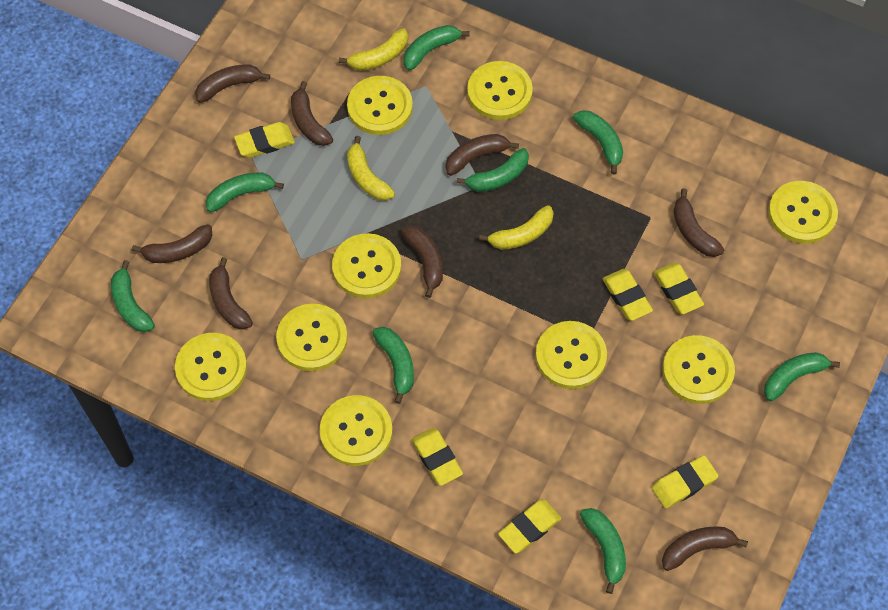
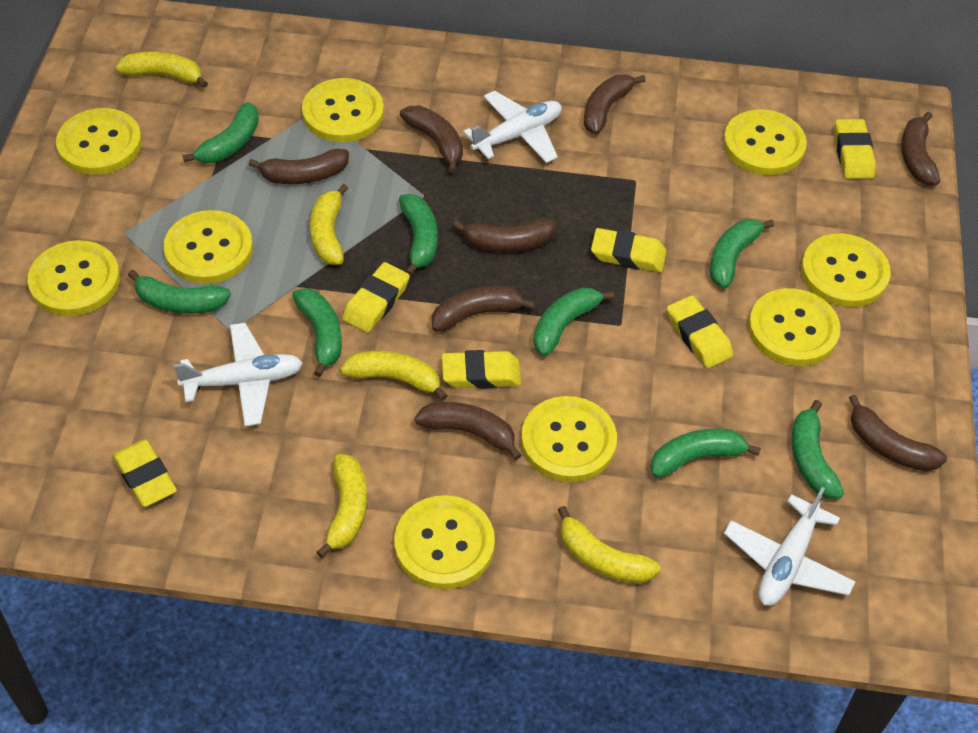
white plane: 0 -> 3
yellow banana: 3 -> 5

